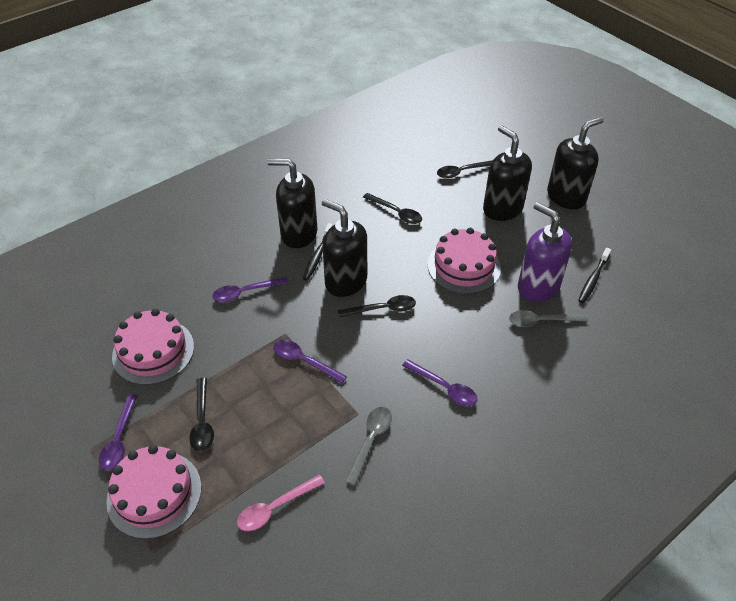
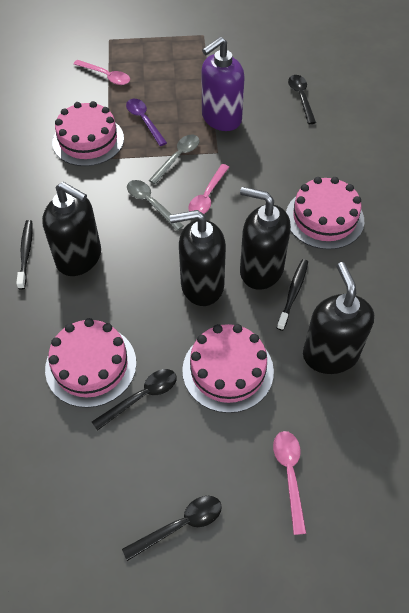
black spoon: 4 -> 3
pink cake: 3 -> 4
pink spoon: 1 -> 3
purple spoon: 4 -> 1

